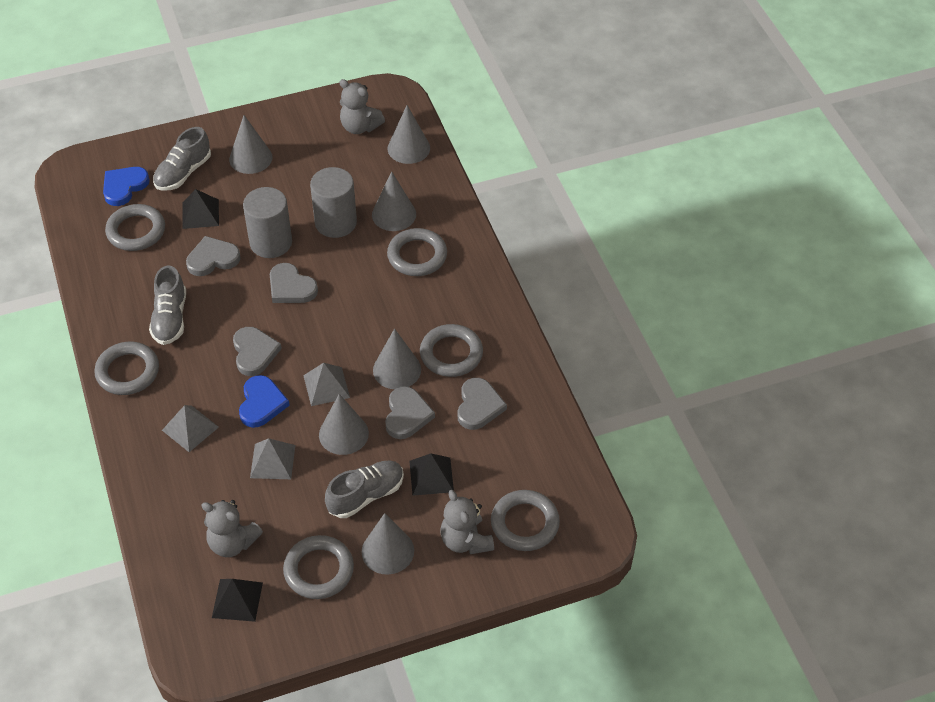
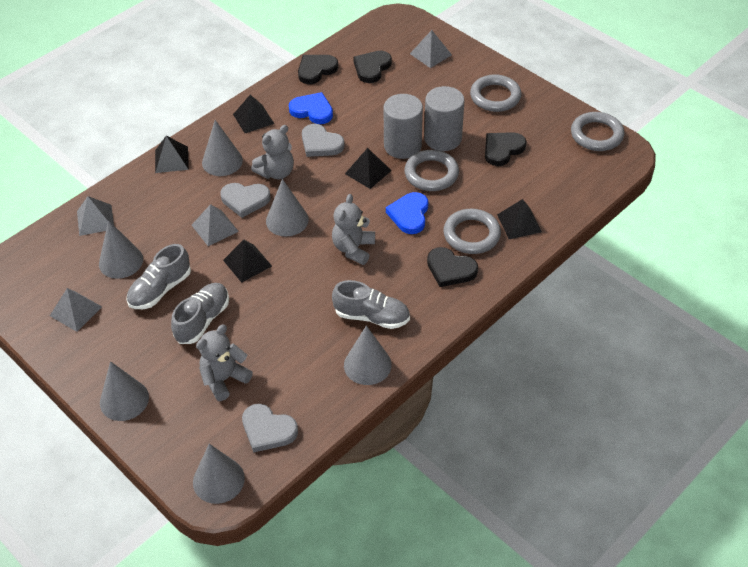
black heart: 0 -> 4
black pyramid: 3 -> 5
grey heart: 5 -> 3
grey pyramid: 3 -> 4
grey ring: 6 -> 4

